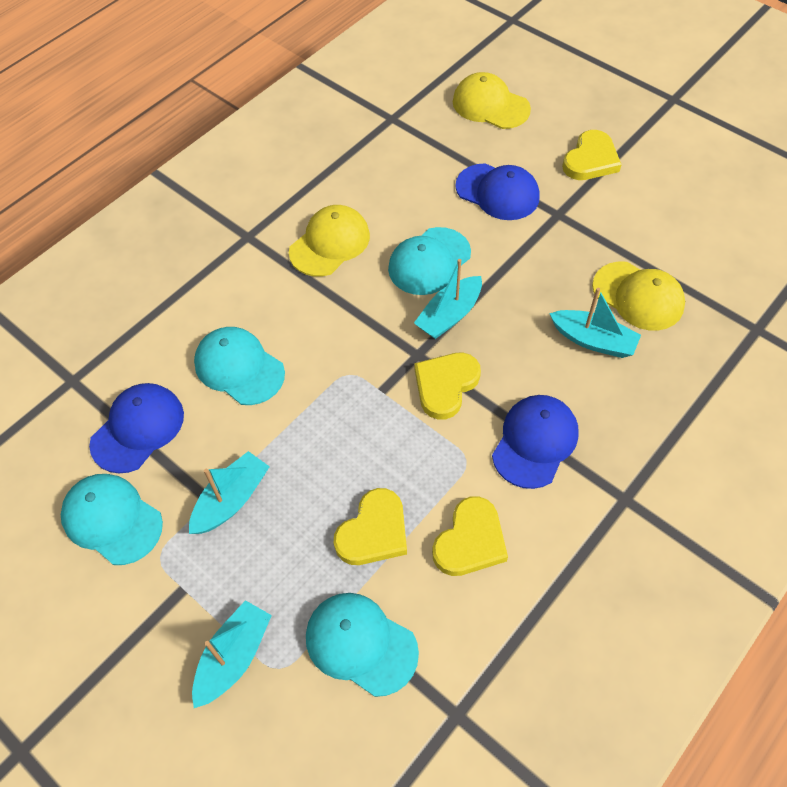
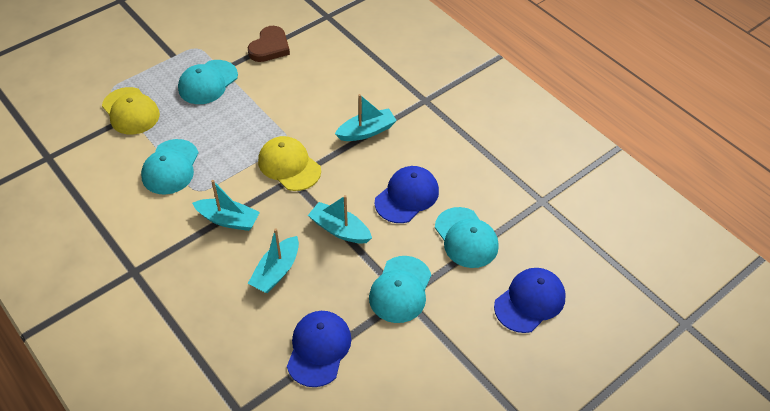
brown heart: 0 -> 1
yellow cap: 3 -> 2
yellow heart: 4 -> 0

